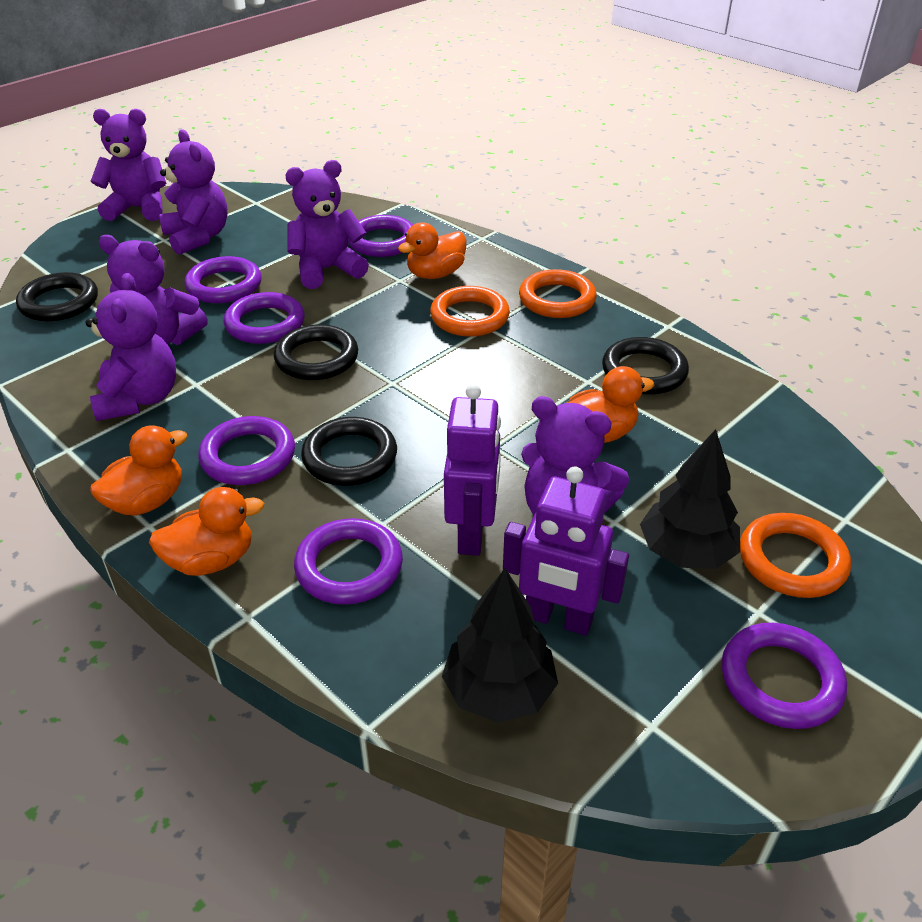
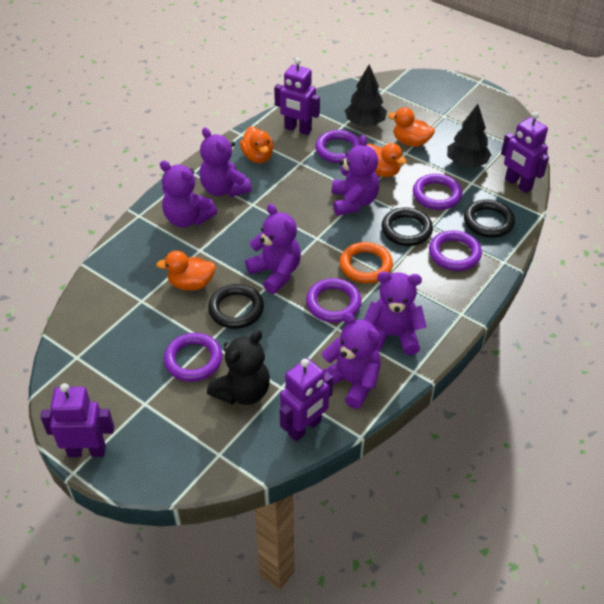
black ring: 4 -> 3
black teddy bear: 0 -> 1
orange ring: 3 -> 1
purple ring: 6 -> 5
purple robot: 2 -> 4

